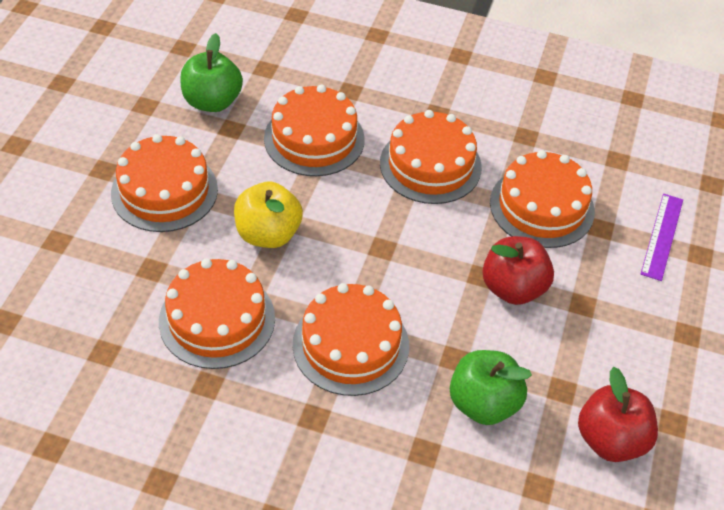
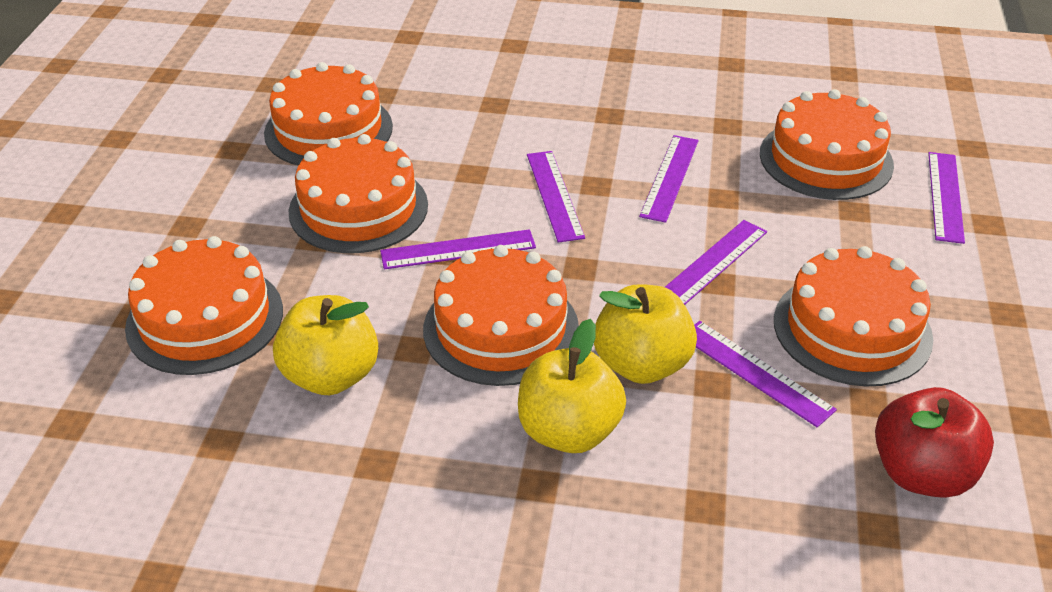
green apple: 2 -> 0
purple ruler: 1 -> 6
red apple: 2 -> 1
yellow apple: 1 -> 3

